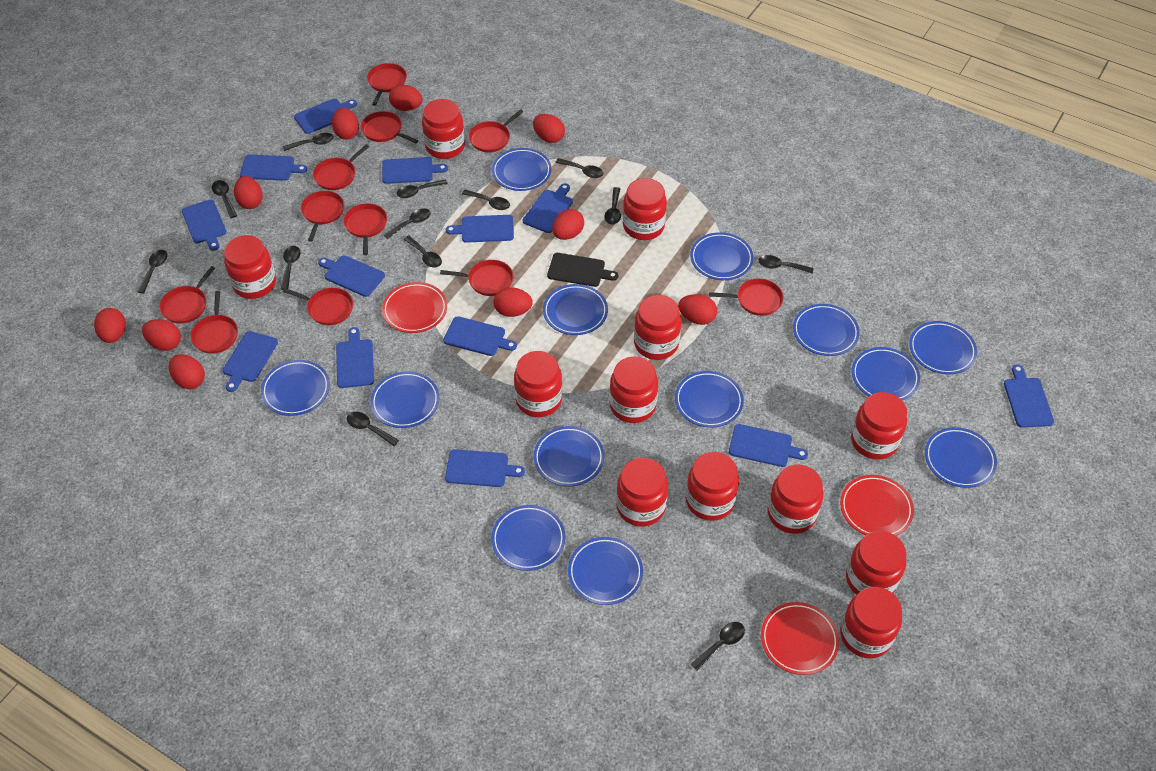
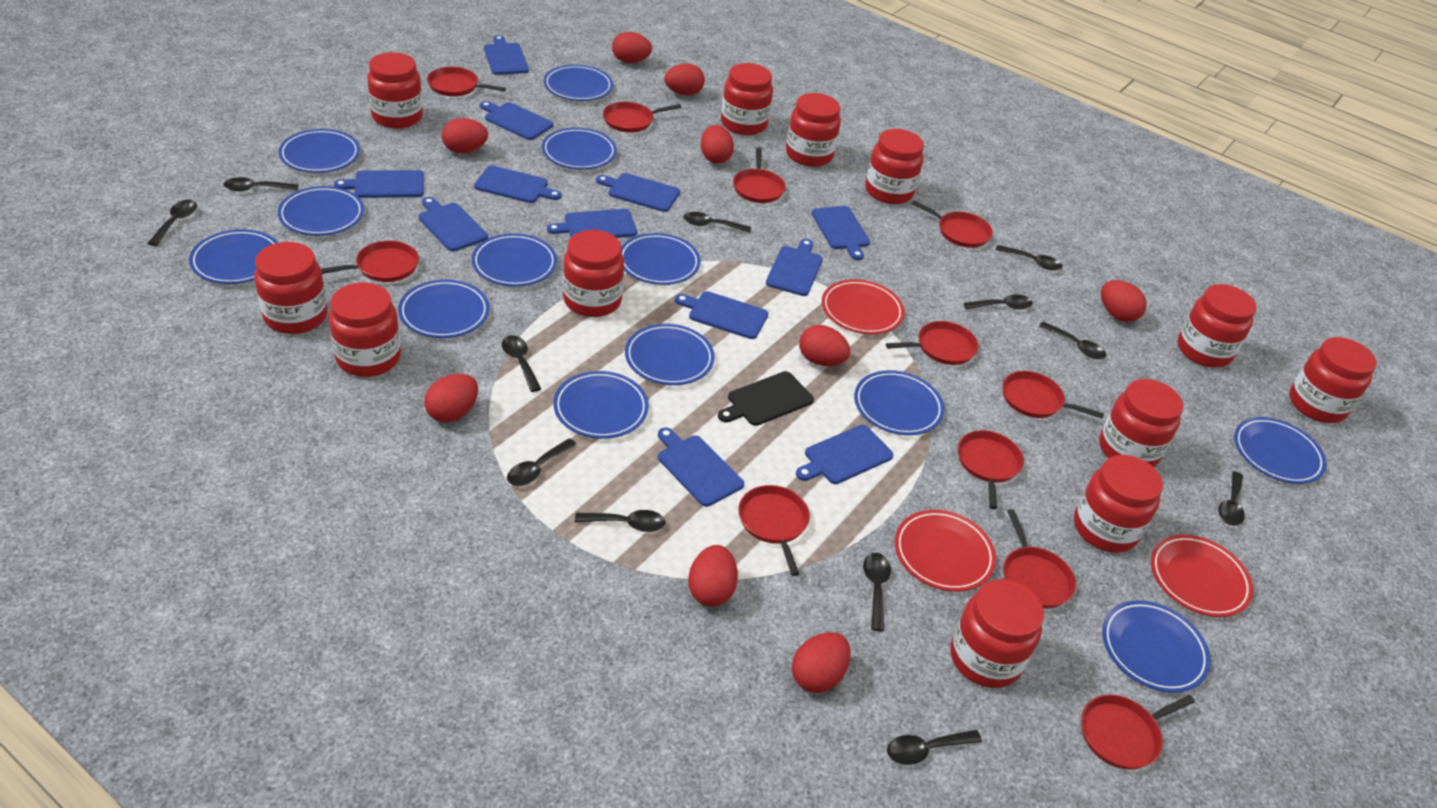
black spoon: 13 -> 12
blue cutting board: 13 -> 12
red egg: 10 -> 9

